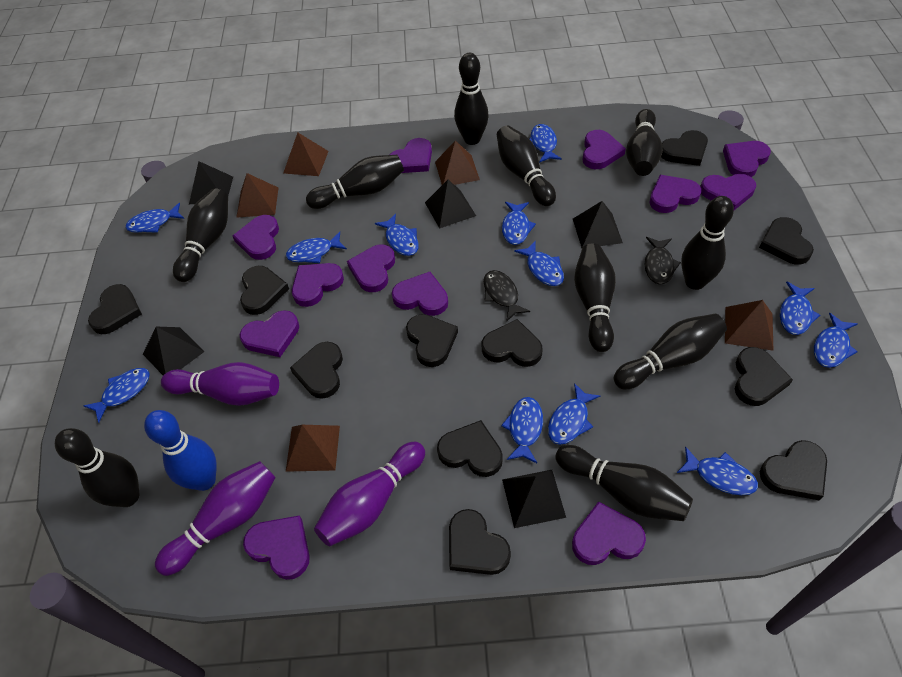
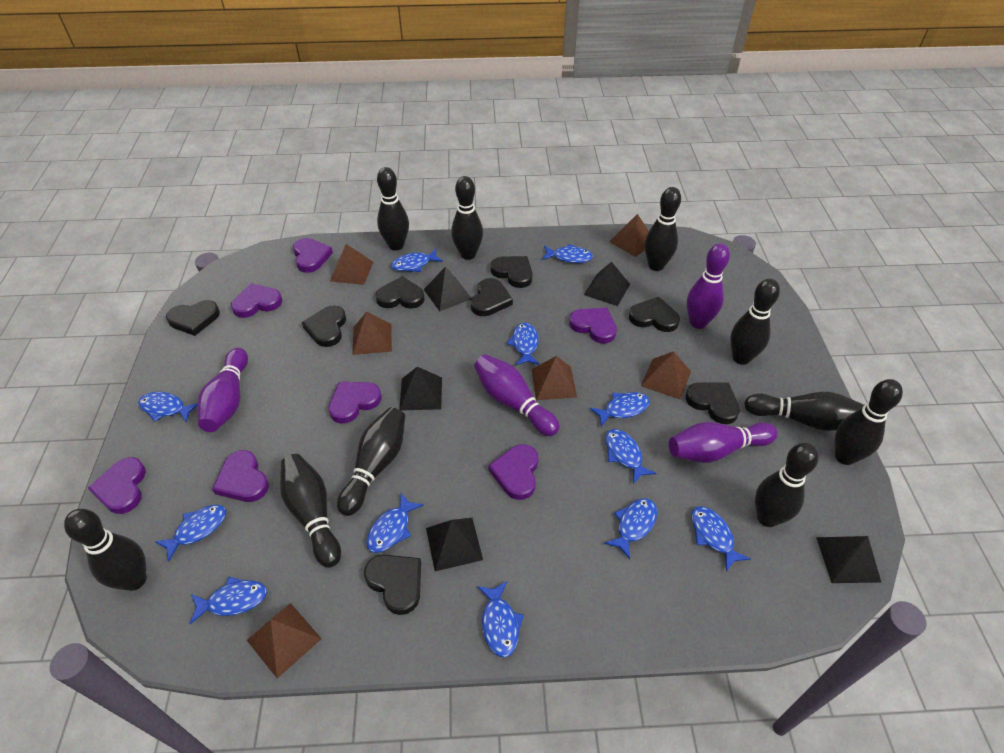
black fish: 2 -> 0
black heart: 11 -> 8
blue bowling pin: 1 -> 0
brown pyramid: 5 -> 6
purple bowling pin: 3 -> 4
purple heart: 12 -> 7

